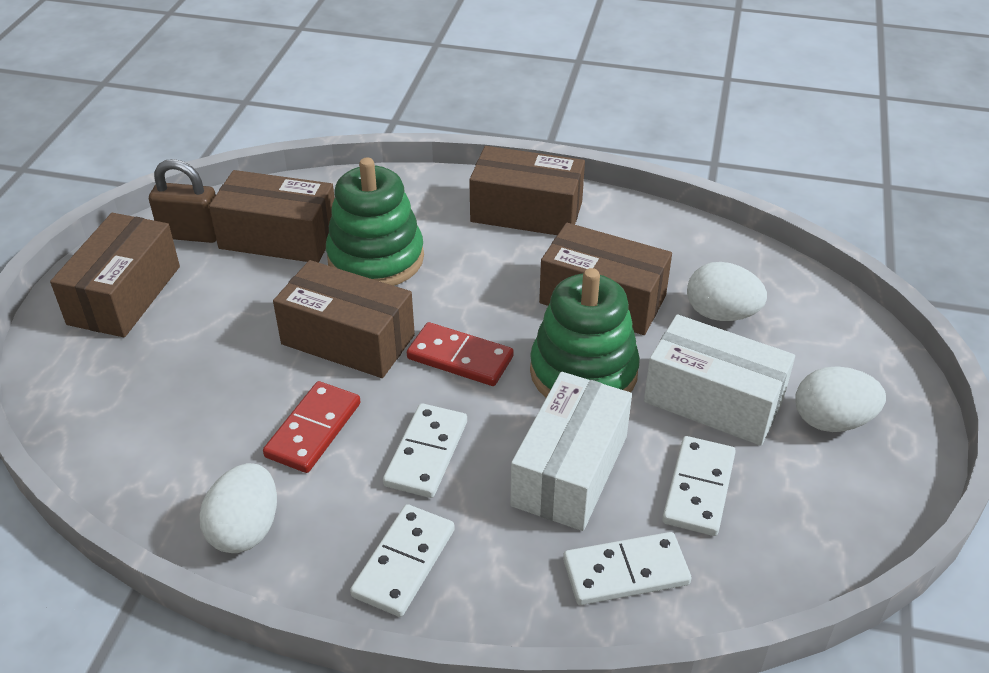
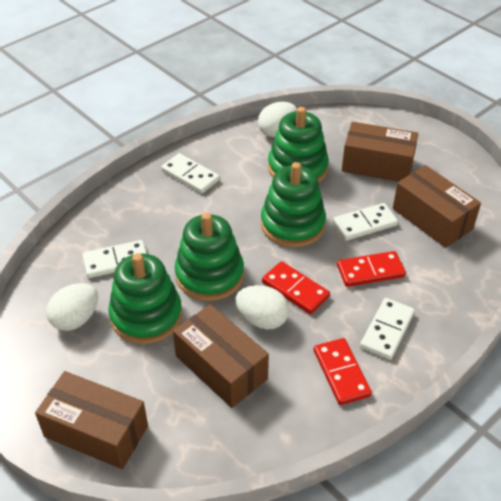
brown box: 5 -> 4
brown padlock: 1 -> 0
green stacking toy: 2 -> 4
red domino: 2 -> 3
white box: 2 -> 0

